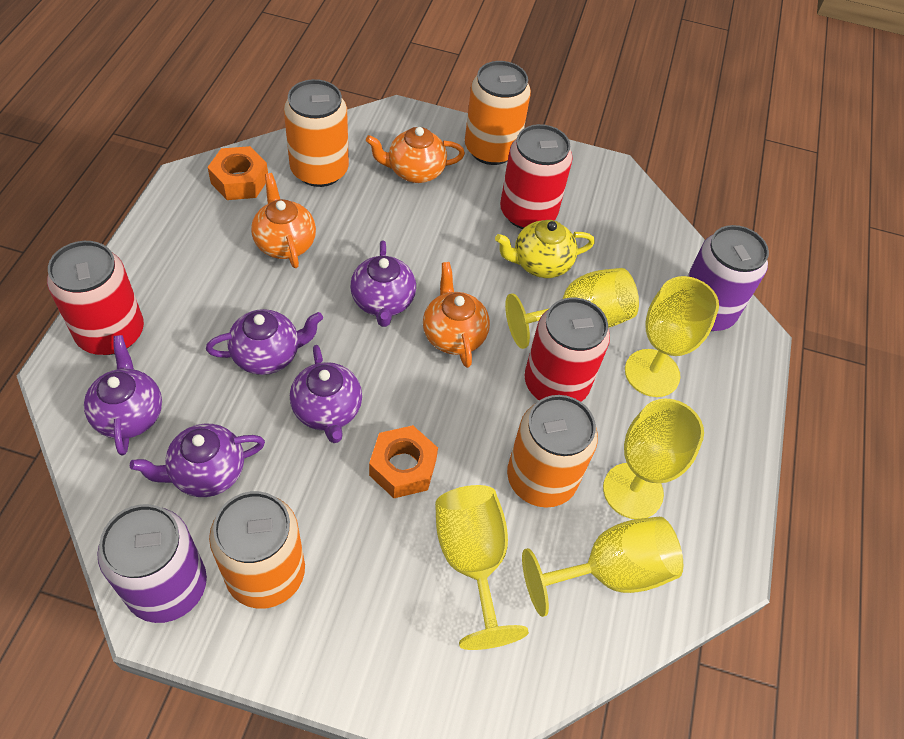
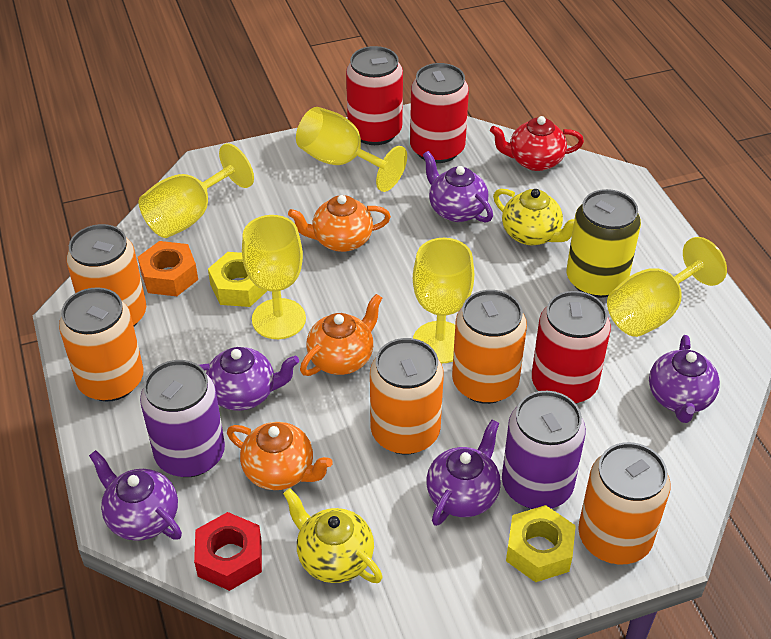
orange can: 4 -> 5
orange nut: 2 -> 1
red nut: 0 -> 1
red teapot: 0 -> 1
yellow can: 0 -> 1
yellow nut: 0 -> 2
yellow teapot: 1 -> 2

